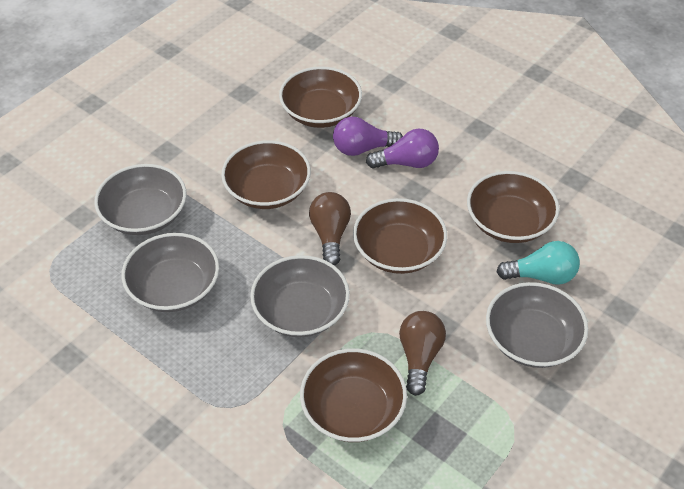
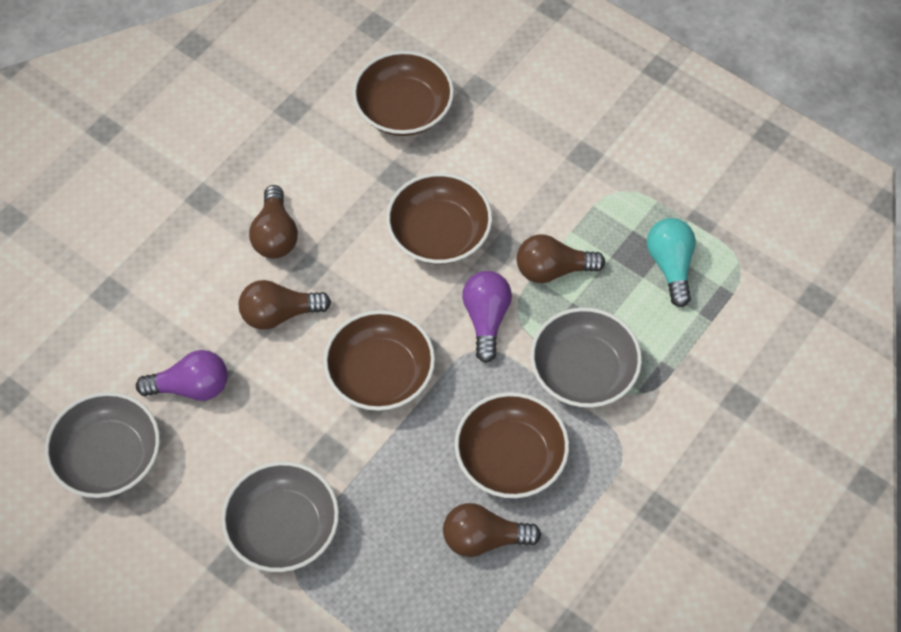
brown bowl: 5 -> 4
brown light bulb: 2 -> 4
grey bowl: 4 -> 3

